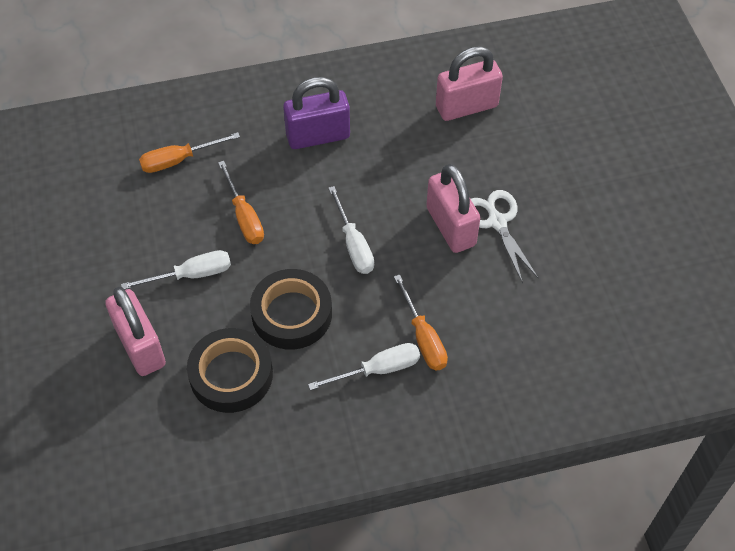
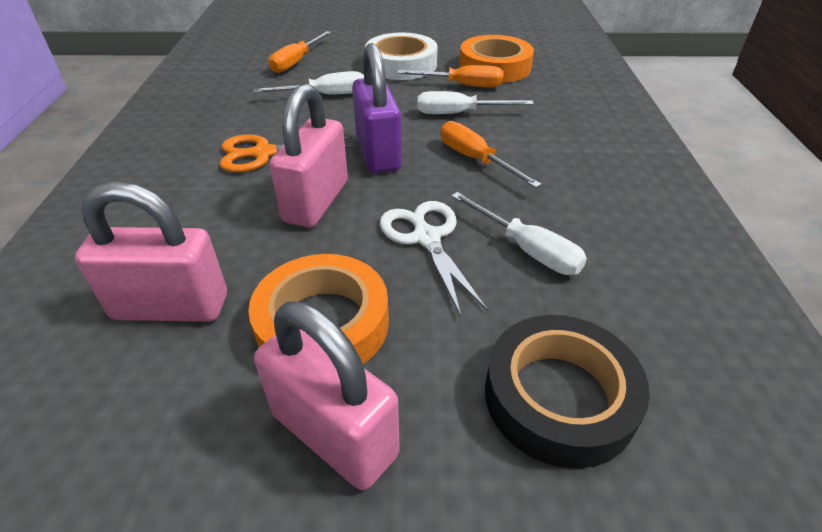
black tape: 2 -> 1
orange scissors: 0 -> 1
orange tape: 0 -> 2
white tape: 0 -> 1

